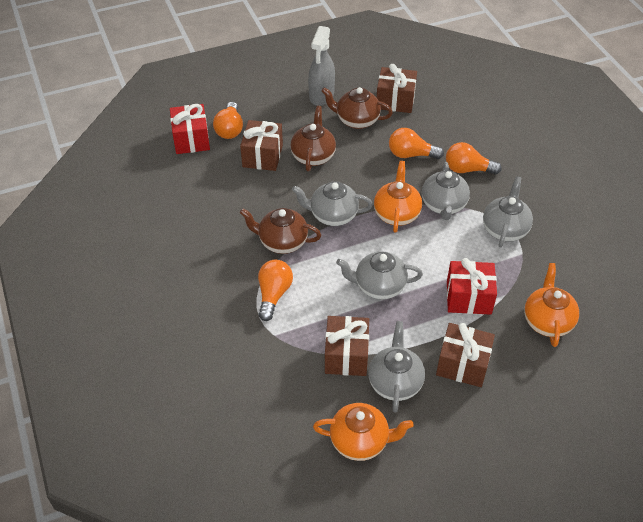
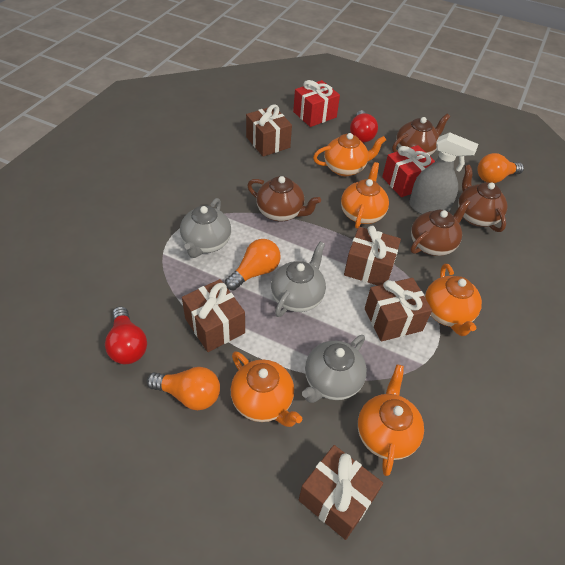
brown gift: 4 -> 5
brown teapot: 3 -> 4
grey teapot: 5 -> 3
orange light bulb: 4 -> 3
orange teapot: 3 -> 5
red light bulb: 0 -> 2

